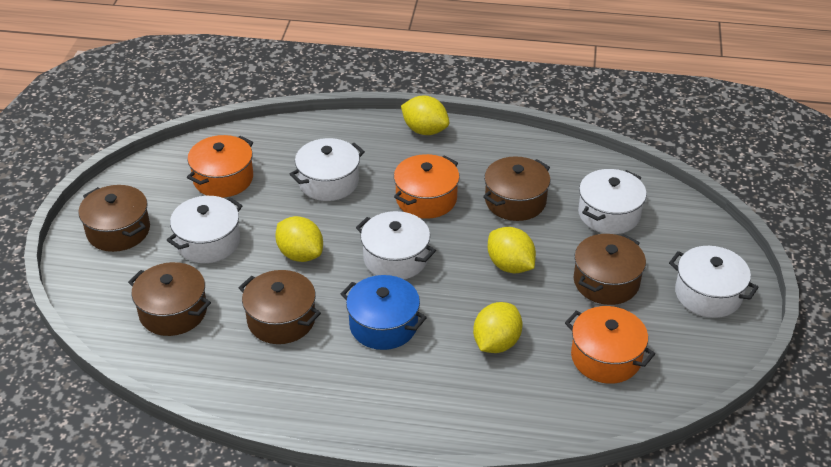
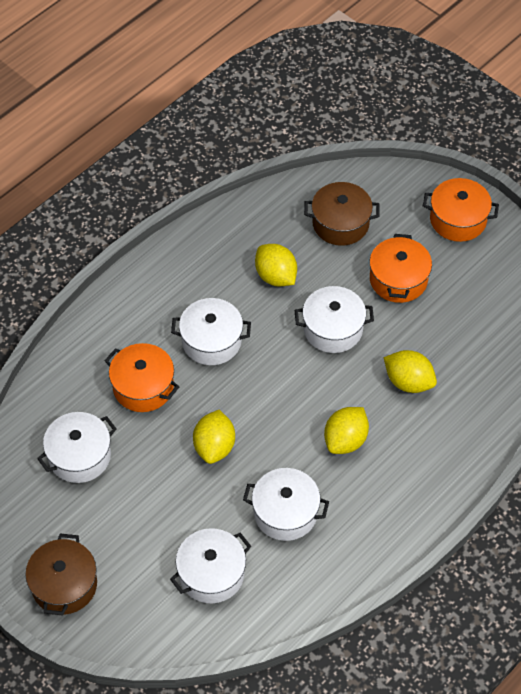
blue pot: 1 -> 0
brown pot: 5 -> 2

